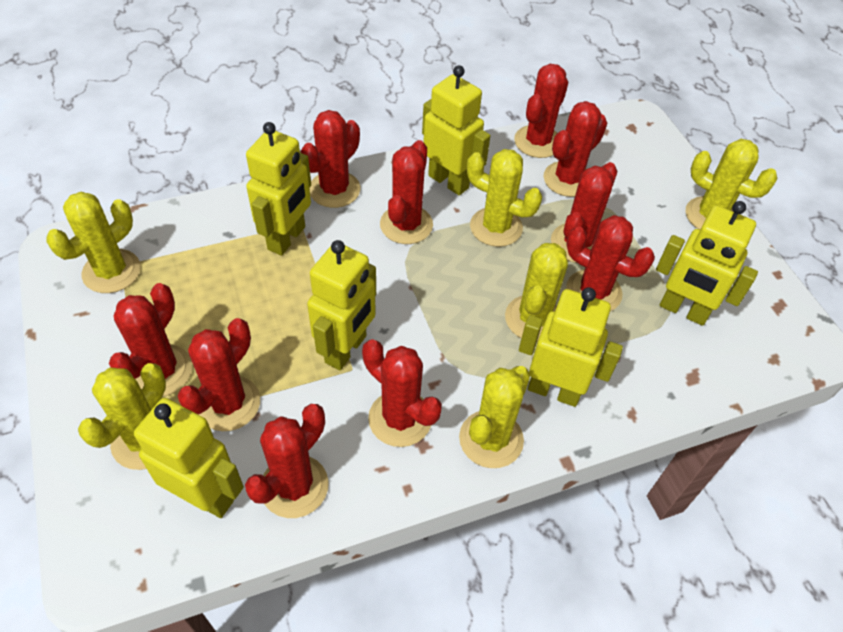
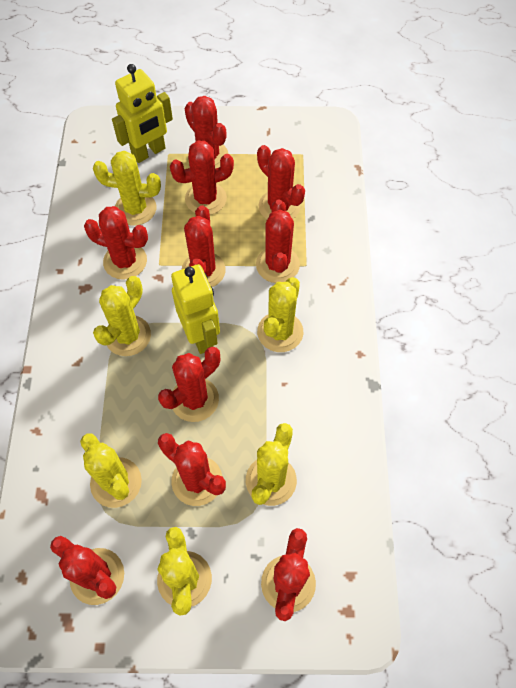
yellow robot: 6 -> 2

